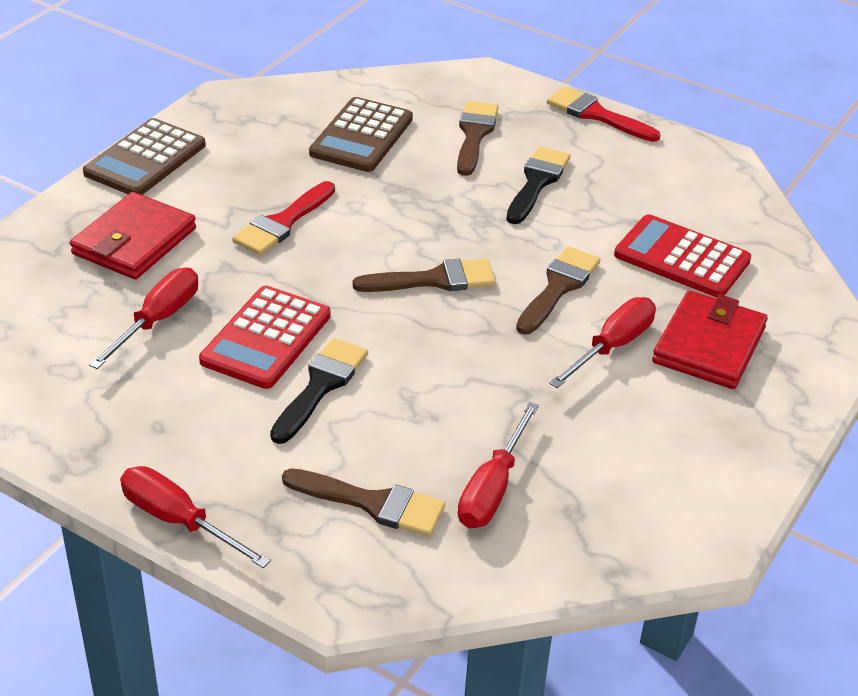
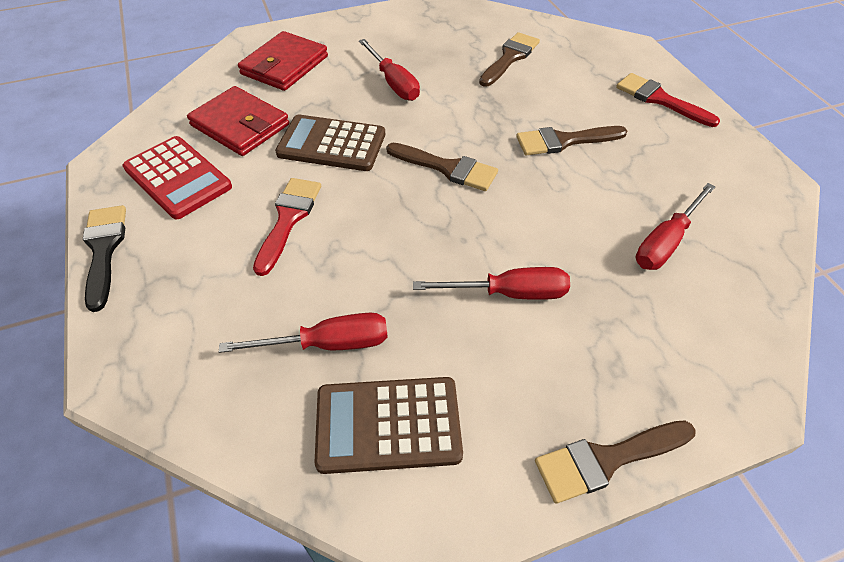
black brush: 2 -> 1
red calculator: 2 -> 1

